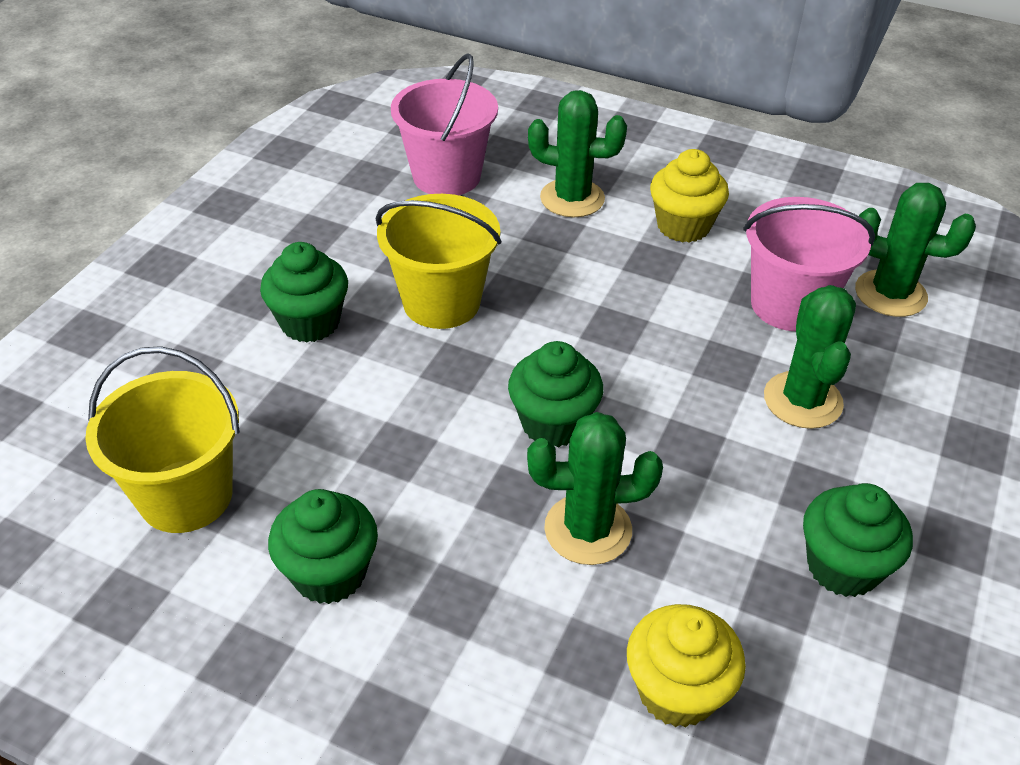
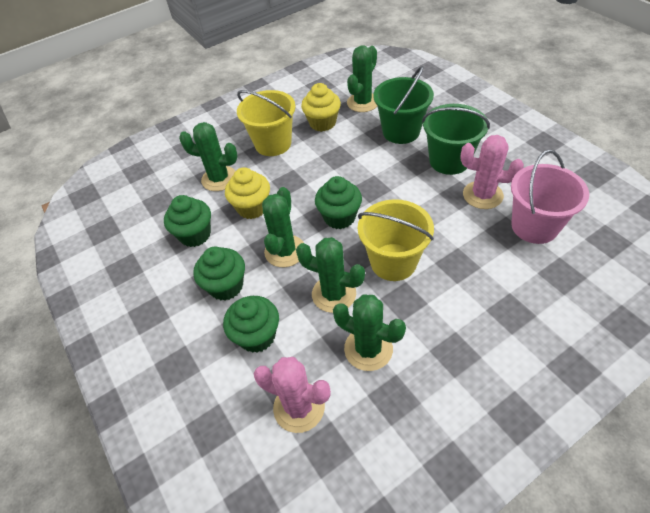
green bucket: 0 -> 2
green cactus: 4 -> 5
pink bucket: 2 -> 1
pink cactus: 0 -> 2

